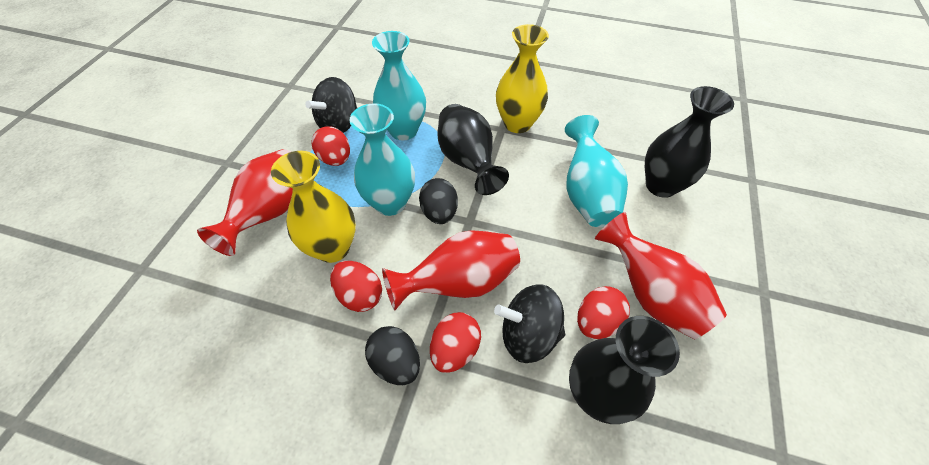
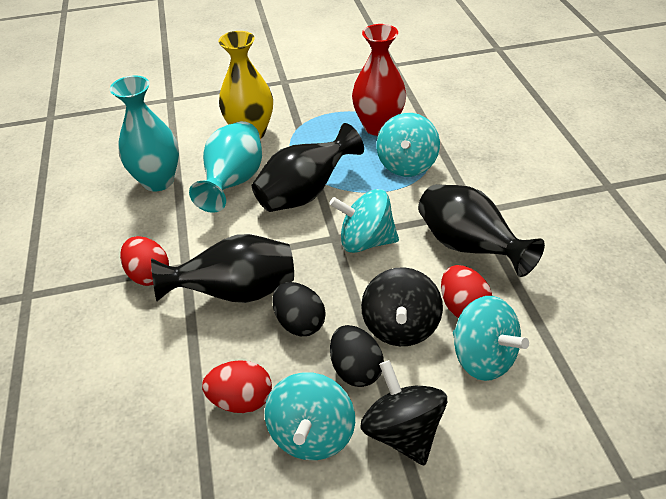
red egg: 4 -> 3
red vase: 3 -> 1
turquoise spinning top: 0 -> 4
turquoise vase: 3 -> 2
yellow vase: 2 -> 1

